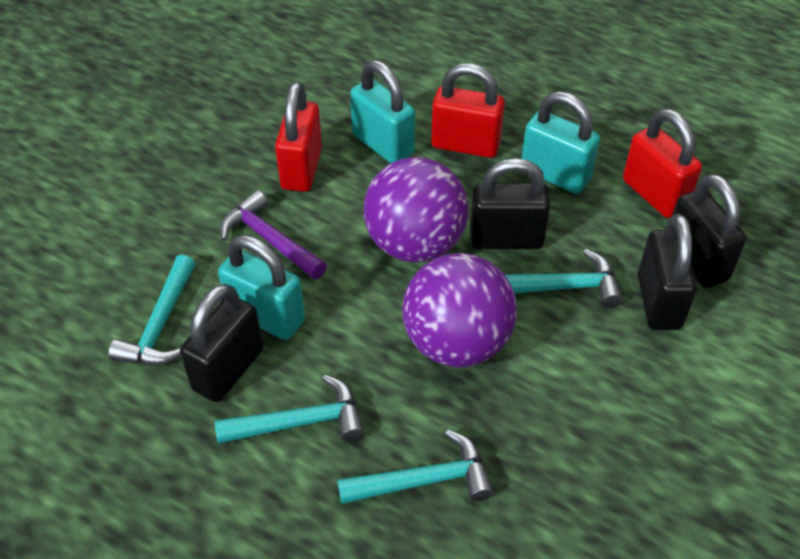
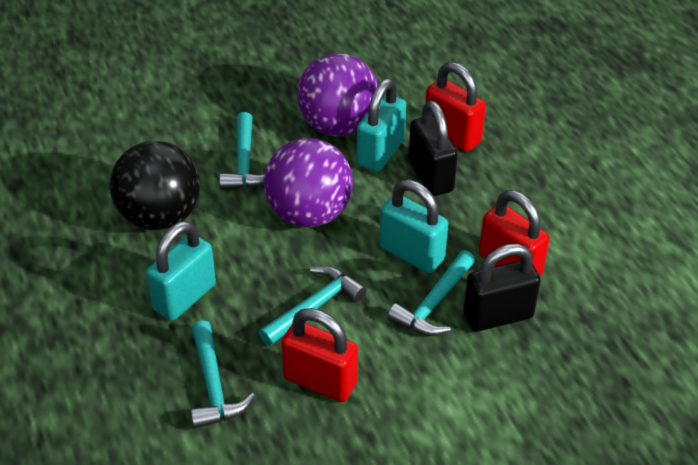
black ball: 0 -> 1
black padlock: 4 -> 2
purple hammer: 1 -> 0

